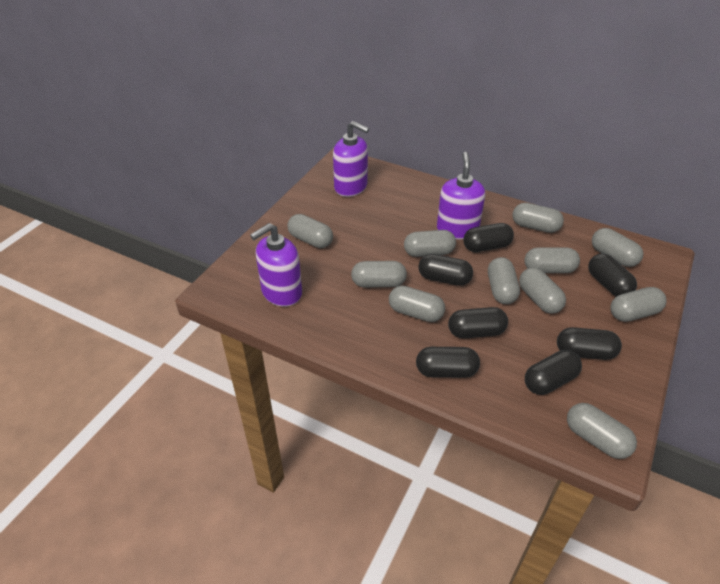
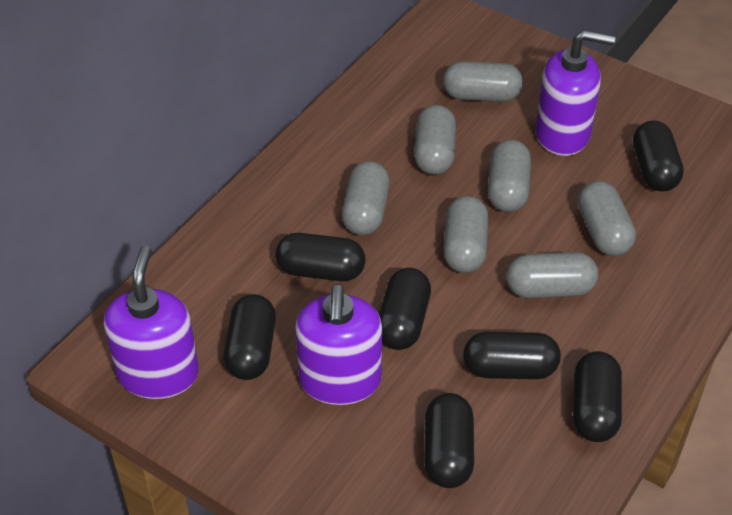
grey capsule: 11 -> 7

